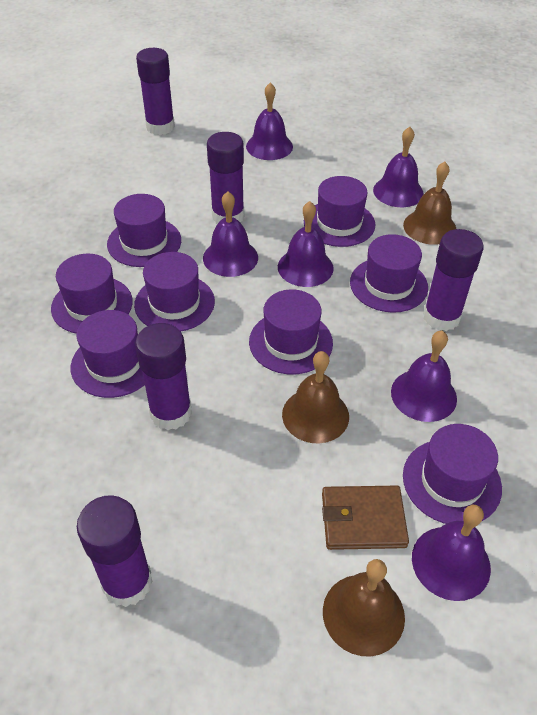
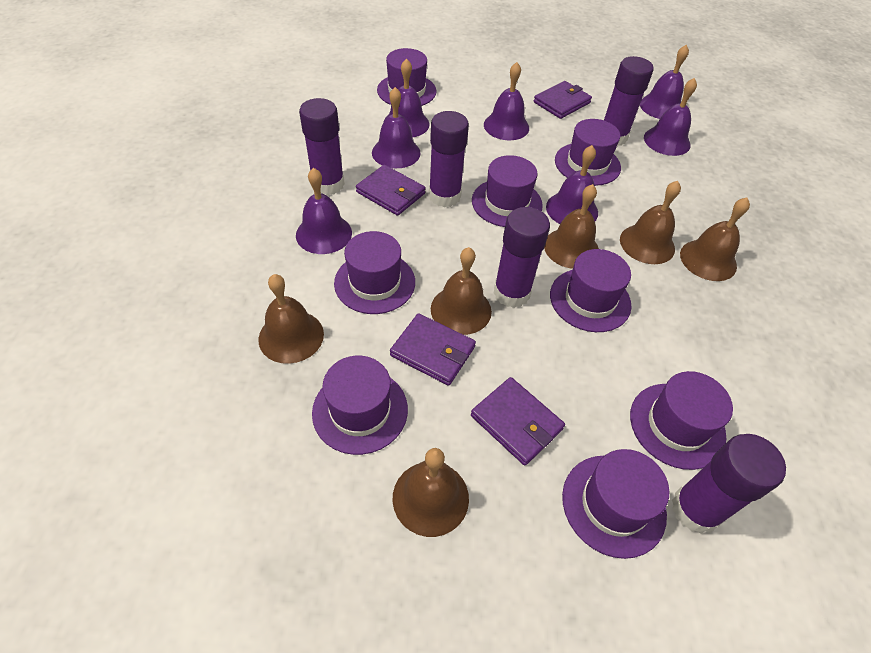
brown bell: 3 -> 6
brown wallet: 1 -> 0
purple bell: 6 -> 7
purple wallet: 0 -> 4

